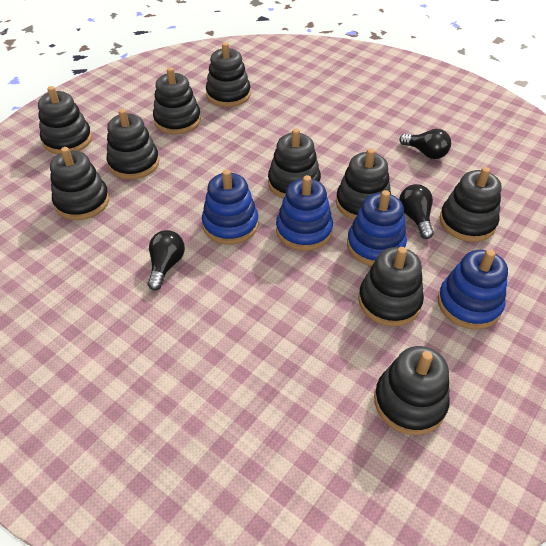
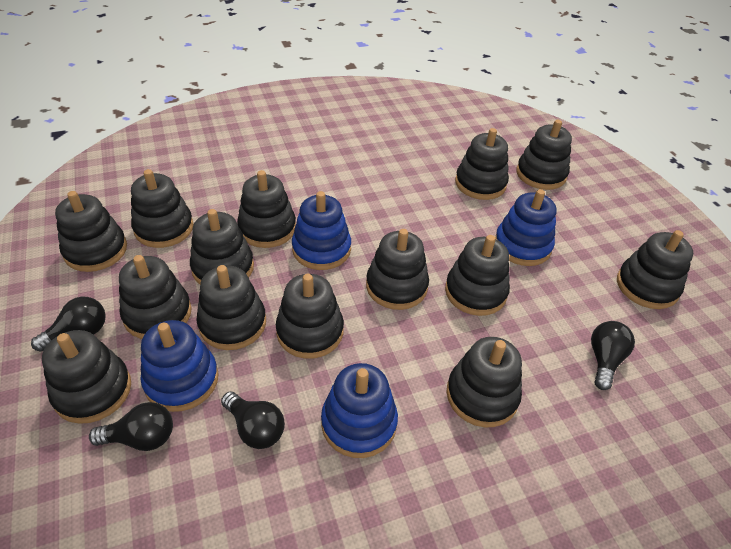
black light bulb: 3 -> 4
black stacking toy: 10 -> 14

